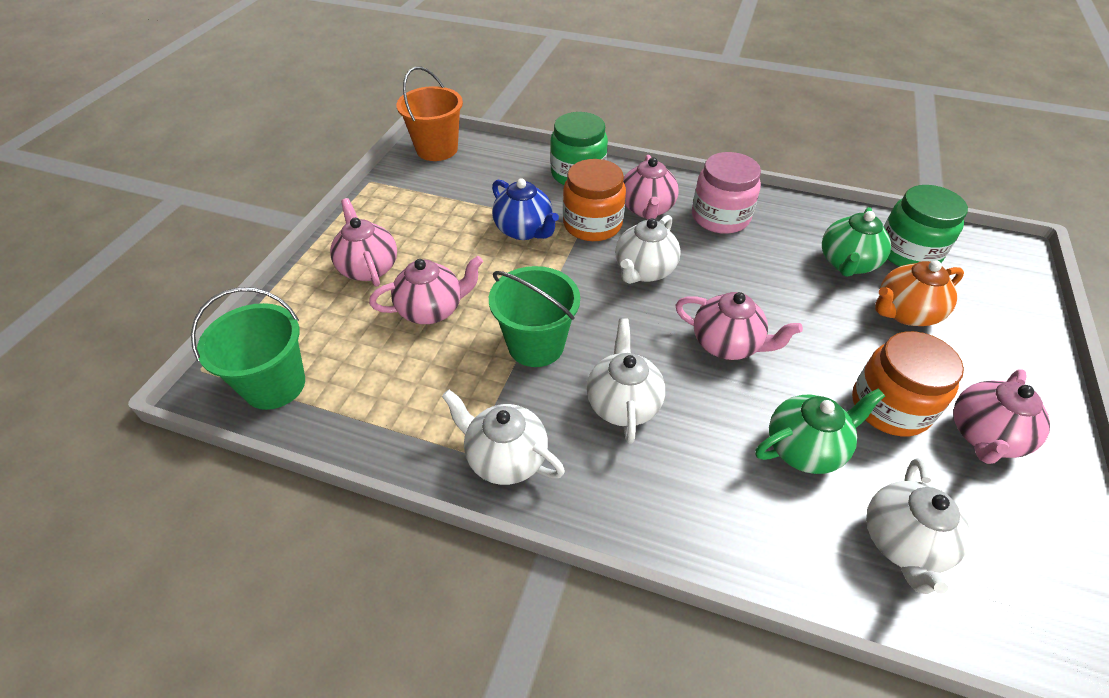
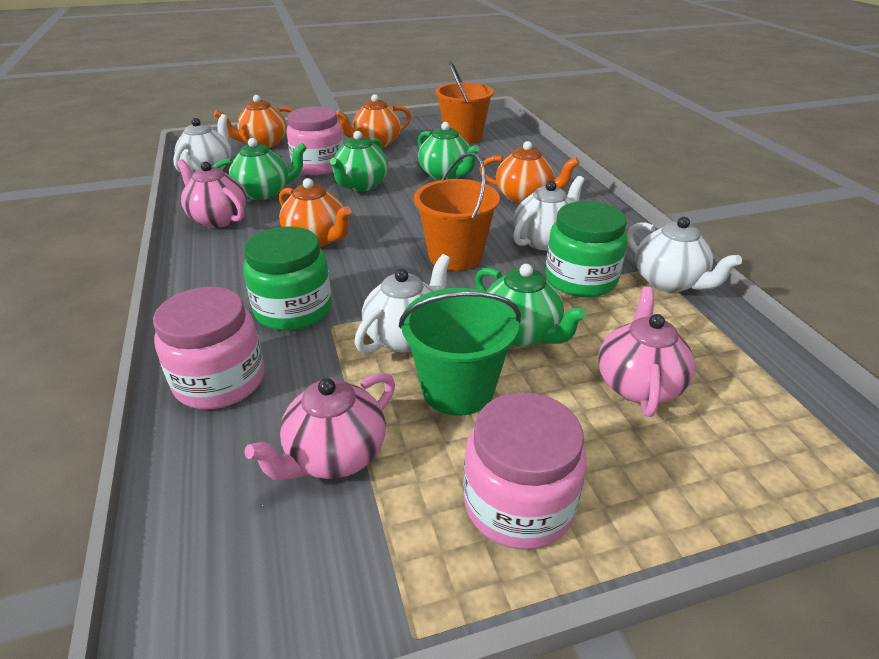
blue teapot: 1 -> 0
green bucket: 2 -> 1
green teapot: 2 -> 4
orange bucket: 1 -> 2
orange jar: 2 -> 0
orange teapot: 1 -> 4
pink jar: 1 -> 3
pink teapot: 5 -> 3

